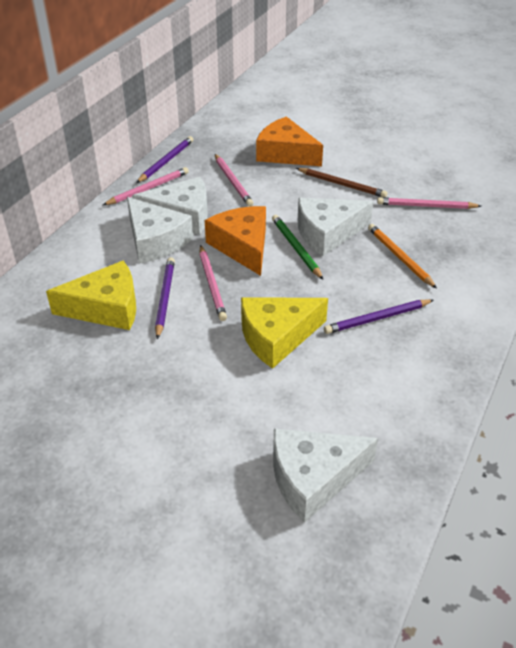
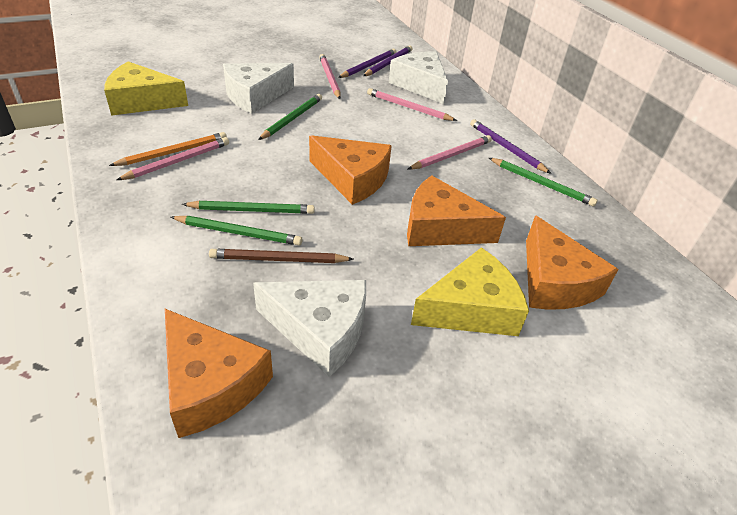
green pencil: 1 -> 4
orange cheese: 2 -> 4
white cheese: 4 -> 3

